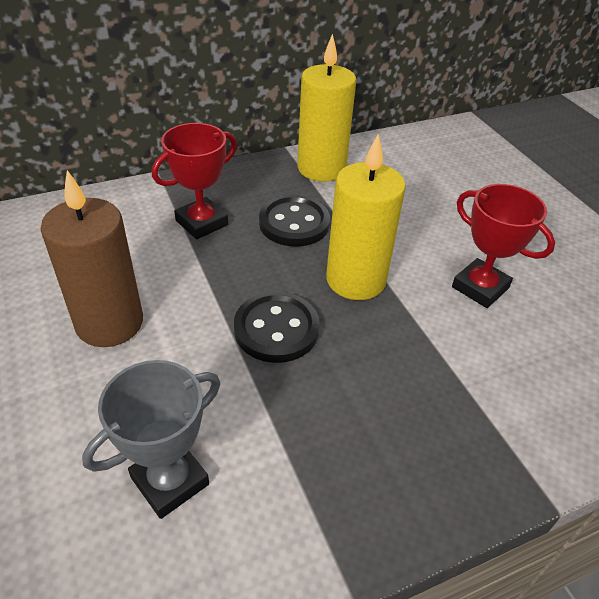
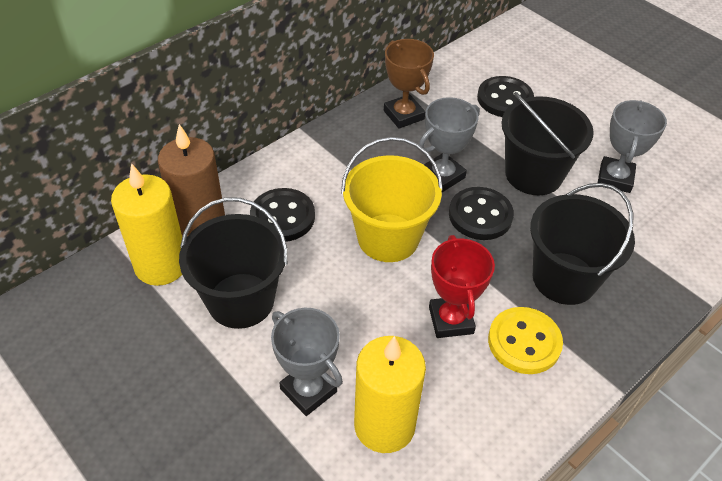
black bucket: 0 -> 3
black button: 2 -> 3
brown trophy: 0 -> 1
grey trophy: 1 -> 3
red trophy: 2 -> 1
yellow bucket: 0 -> 1
yellow button: 0 -> 1

